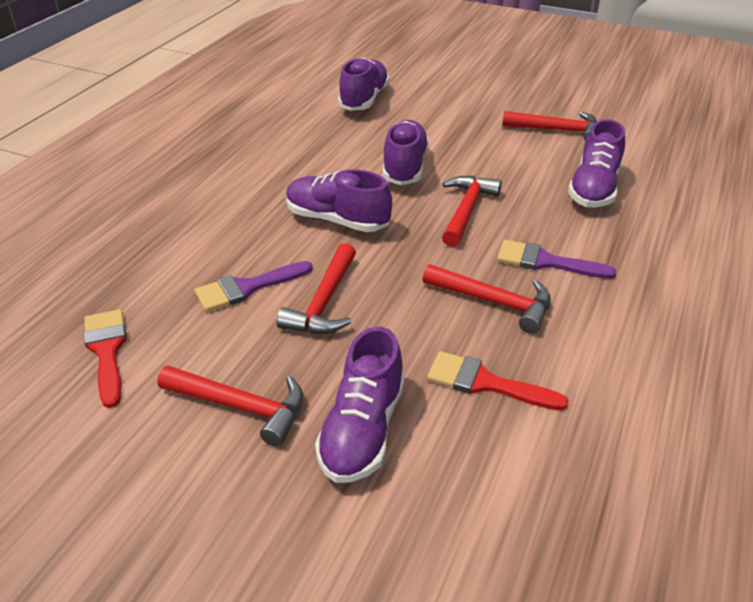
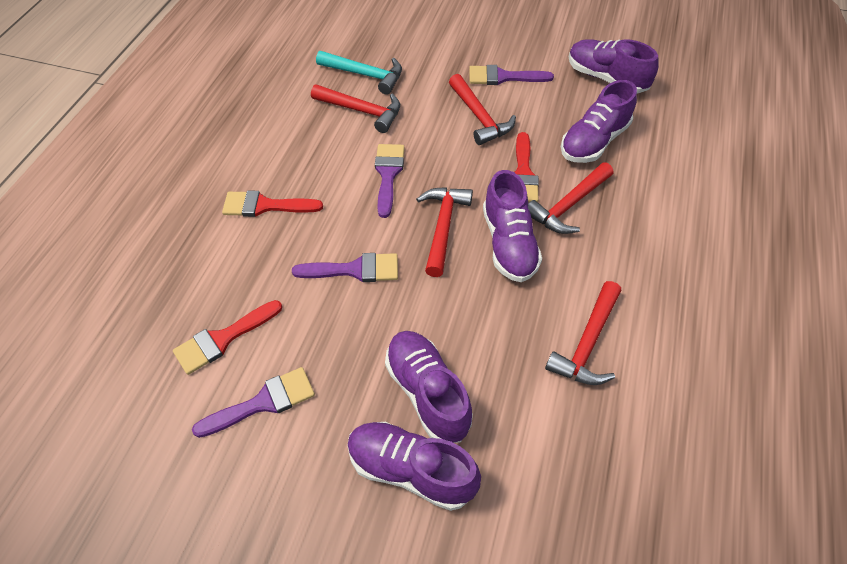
purple brush: 2 -> 4
red brush: 2 -> 3
turquoise hammer: 0 -> 1

